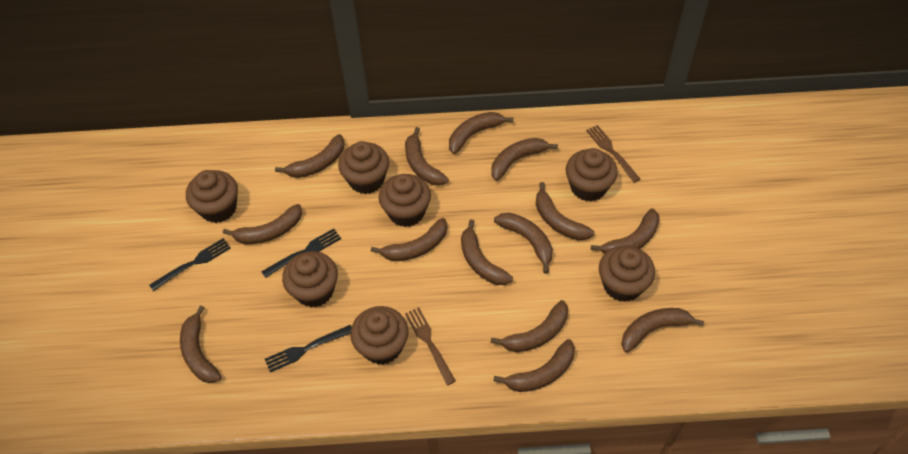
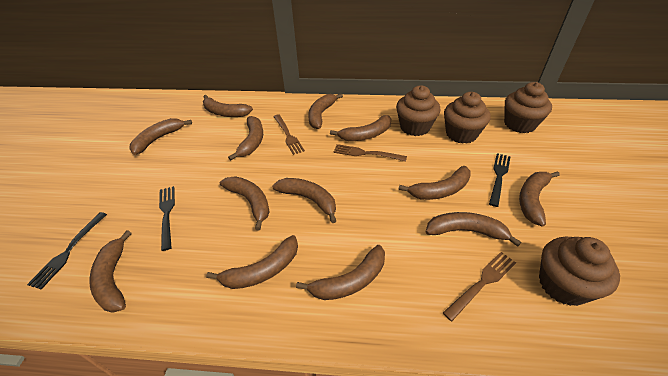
brown banana: 14 -> 13
brown cupcake: 7 -> 4
brown fork: 2 -> 3

